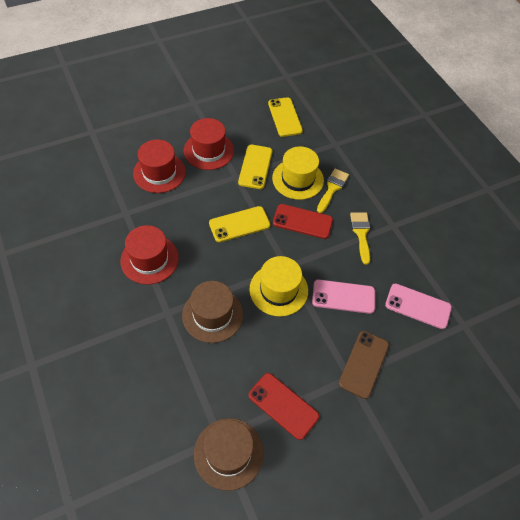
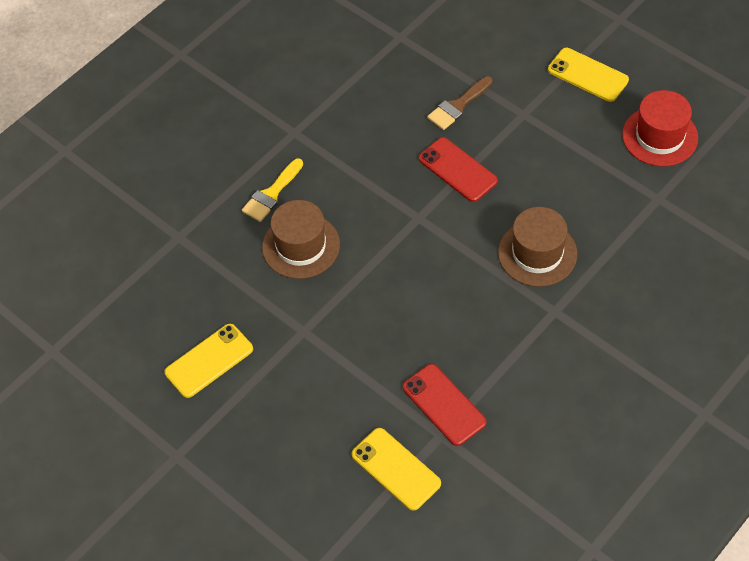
brown brush: 0 -> 1
brown phone: 1 -> 0
pink phone: 2 -> 0
red hat: 3 -> 1
yellow brush: 2 -> 1
yellow hat: 2 -> 0

